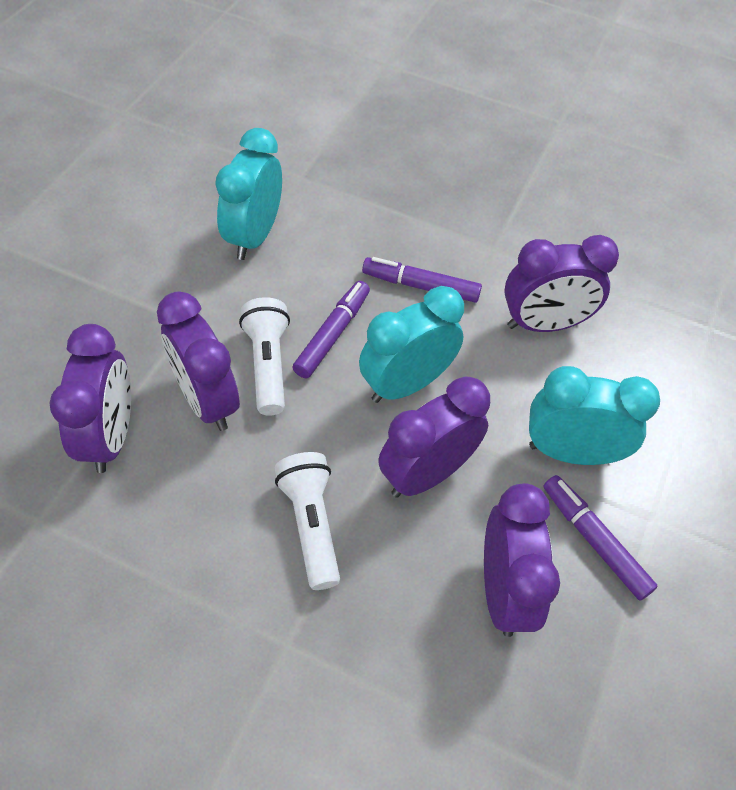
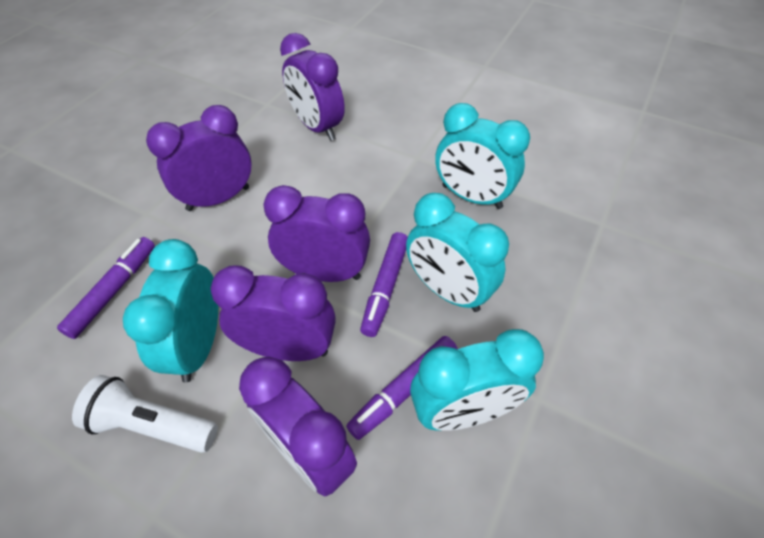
turquoise clock: 3 -> 4
white flashlight: 2 -> 1

